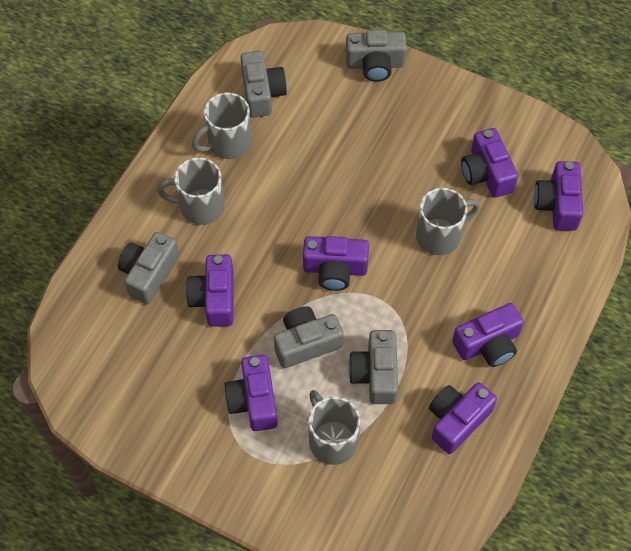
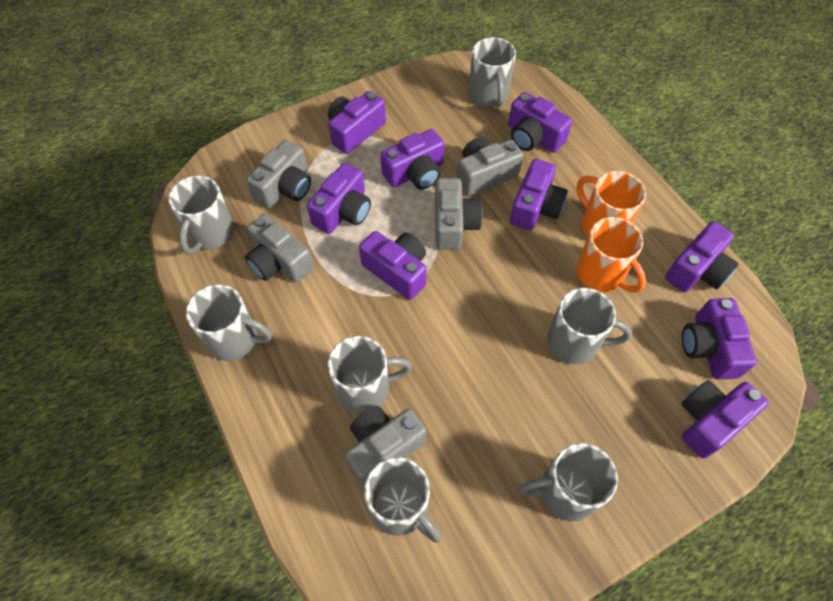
grey mug: 4 -> 7
orange mug: 0 -> 2
purple camera: 7 -> 9

